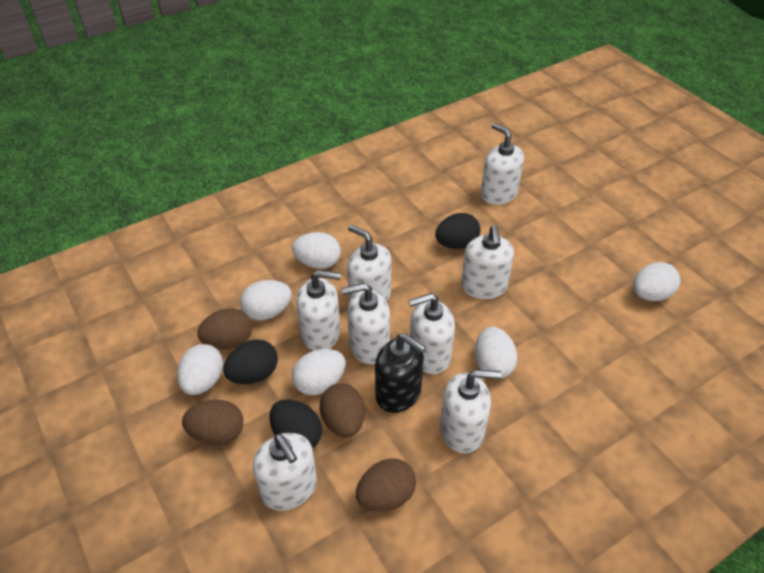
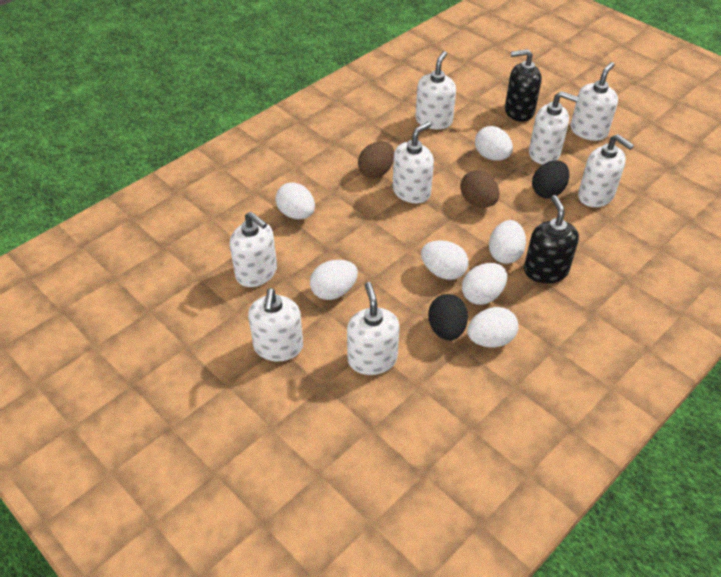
black egg: 3 -> 2
black soap dispenser: 1 -> 2
brown egg: 4 -> 2
white egg: 6 -> 7

